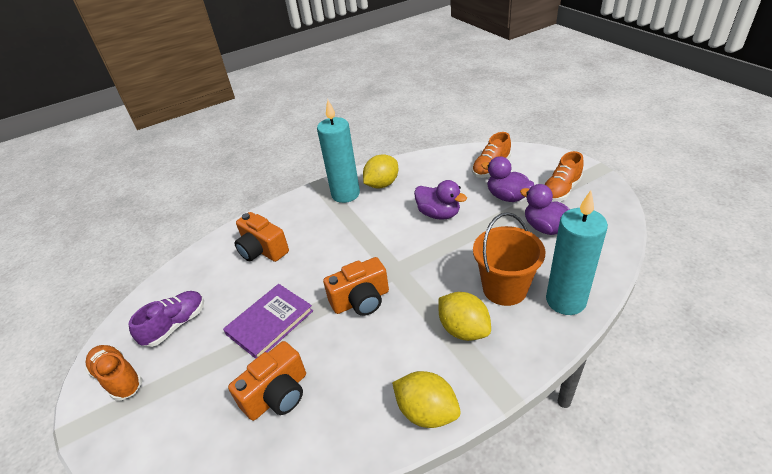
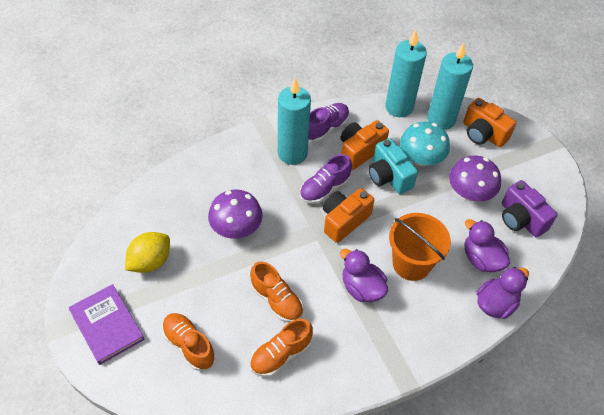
purple camera: 0 -> 1
purple mushroom: 0 -> 2
purple shoe: 1 -> 2
turquoise camera: 0 -> 1
turquoise candle: 2 -> 3
turquoise mushroom: 0 -> 1
yellow lemon: 3 -> 1

